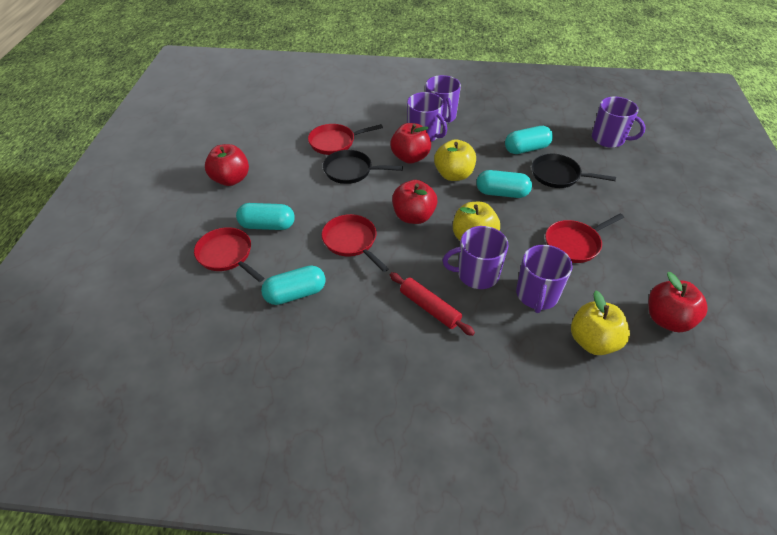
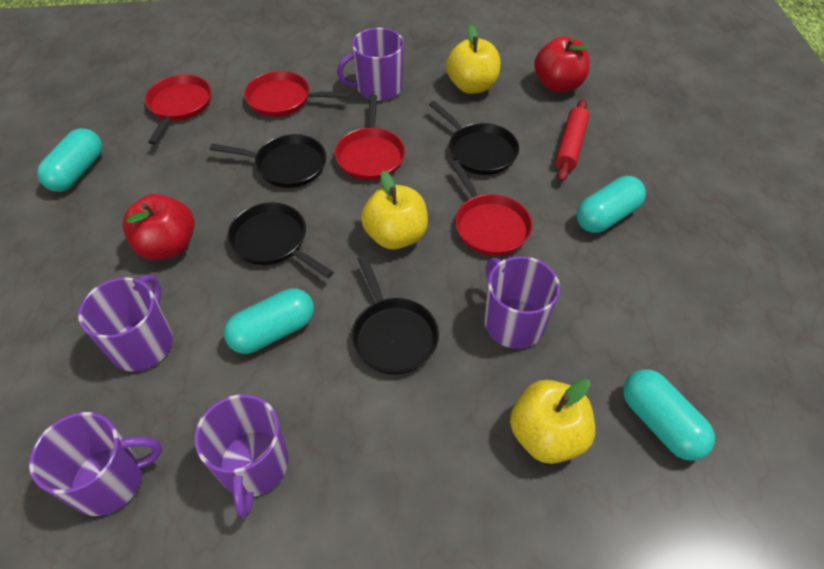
black pan: 2 -> 4
red apple: 4 -> 2

